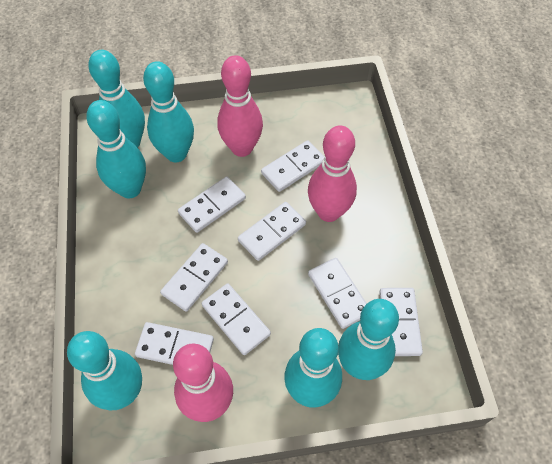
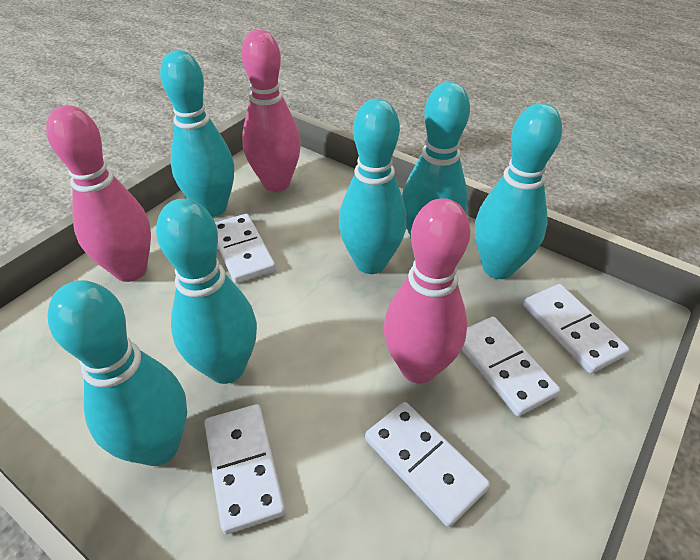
white domino: 8 -> 5

